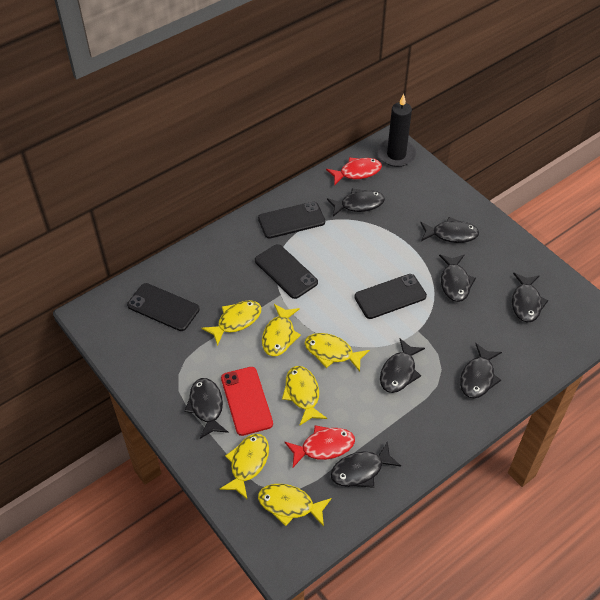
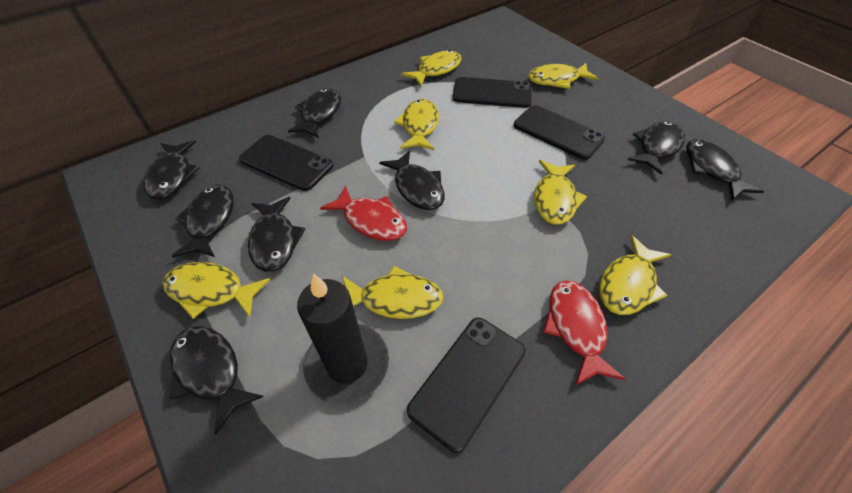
red phone: 1 -> 0
yellow fish: 6 -> 7

